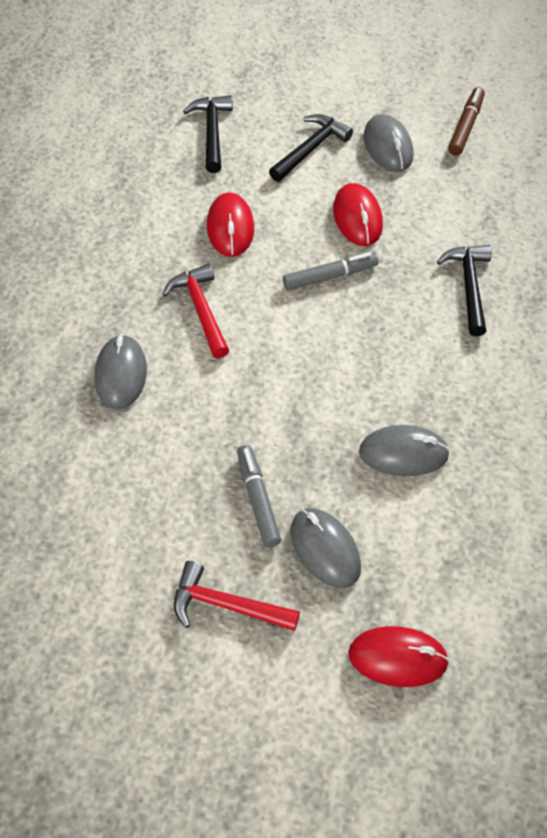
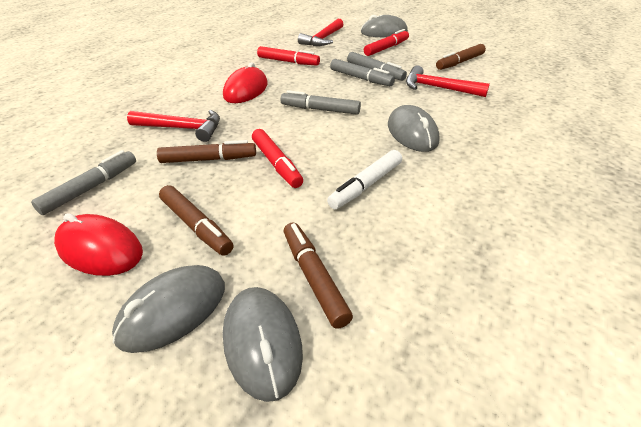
black hammer: 3 -> 0
brown marker: 1 -> 4
grey marker: 2 -> 4
red hammer: 2 -> 3
red marker: 0 -> 3
red mouse: 3 -> 2
white marker: 0 -> 1

